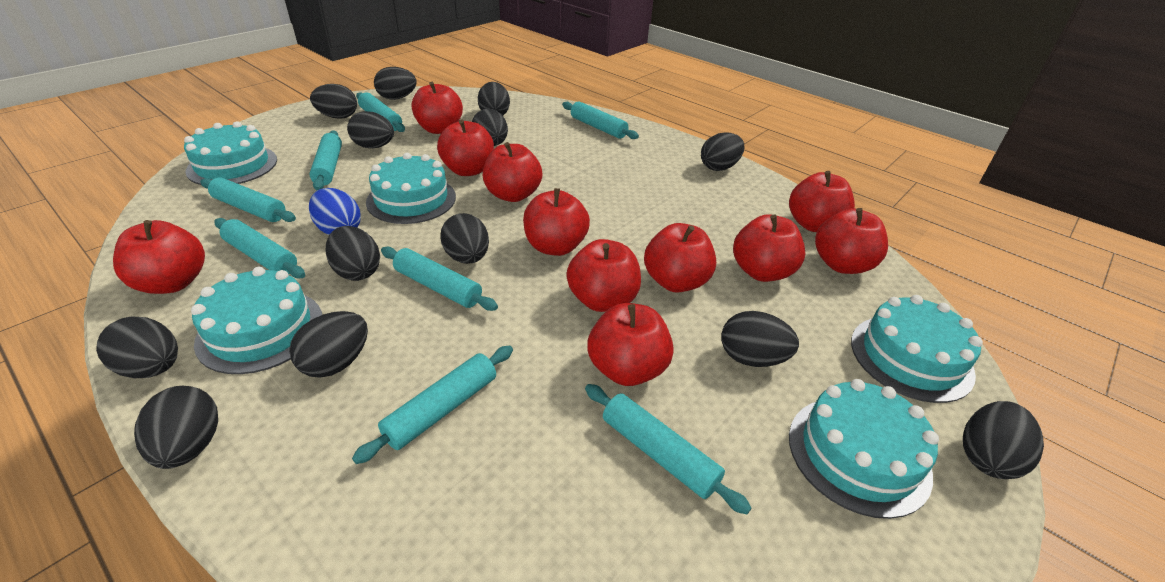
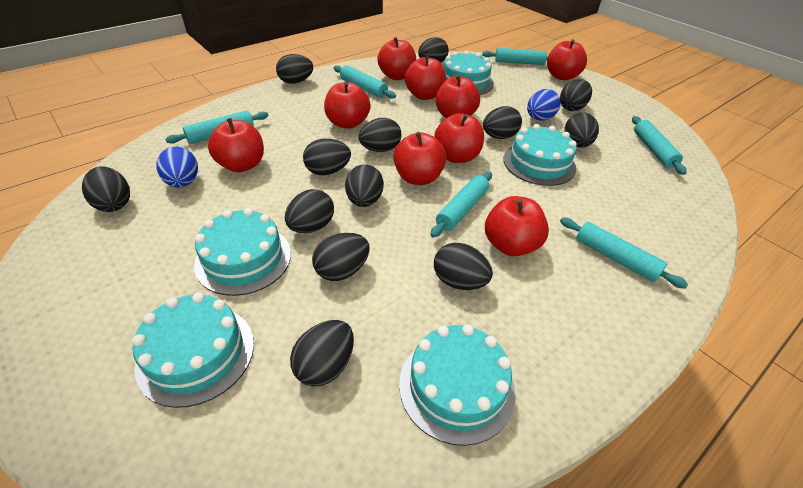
blue egg: 1 -> 2
red apple: 11 -> 9
turquoise rolling pin: 8 -> 6

